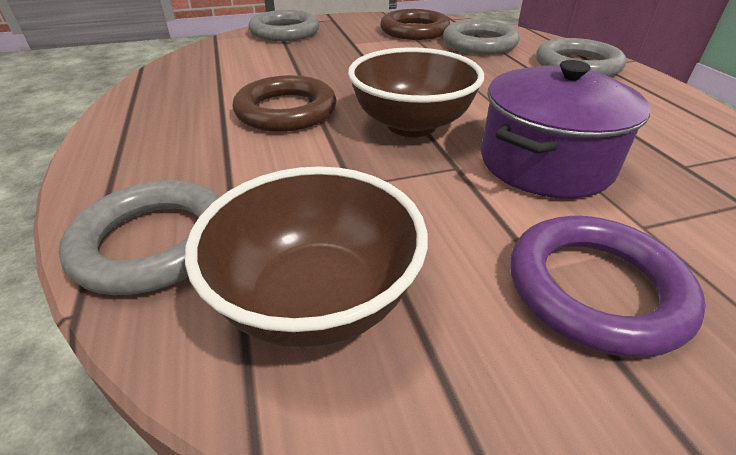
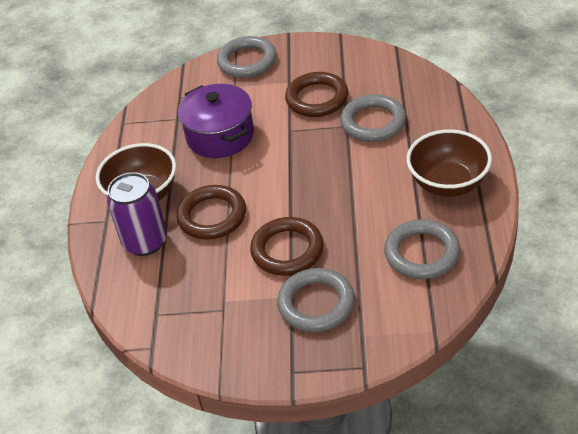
brown ring: 2 -> 3
purple can: 0 -> 1
purple ring: 1 -> 0

